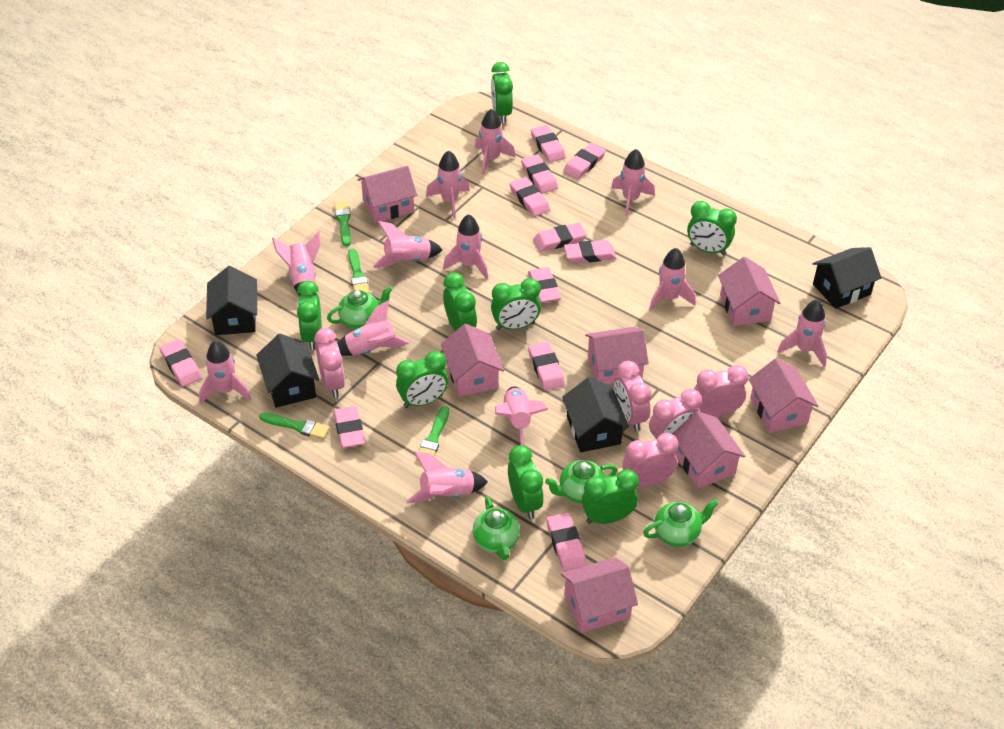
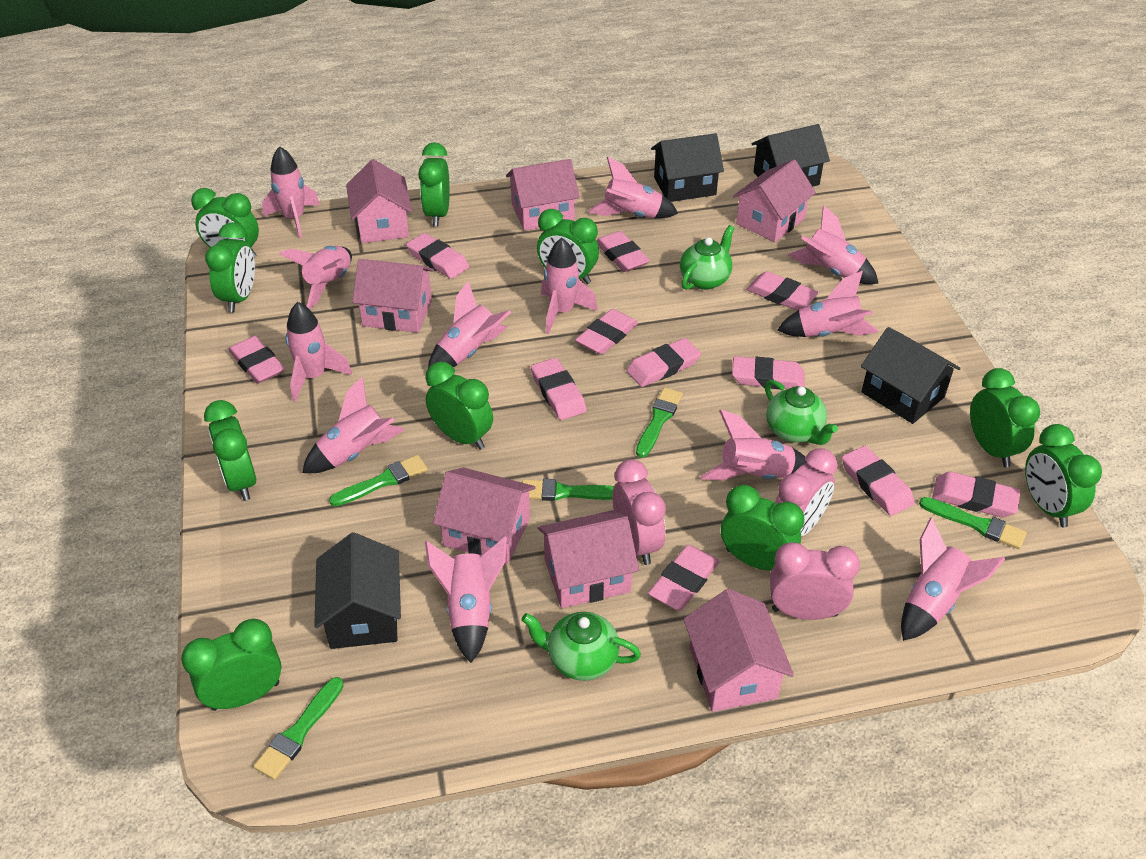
green brush: 4 -> 5
green clock: 8 -> 10
green teapot: 4 -> 3
pink clock: 5 -> 3

